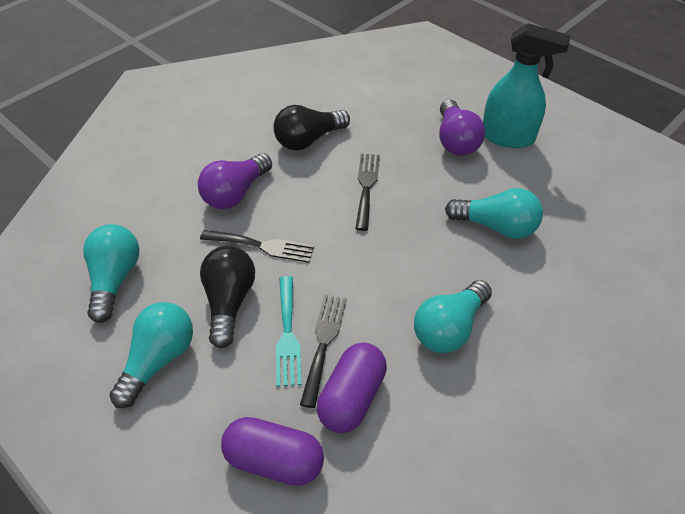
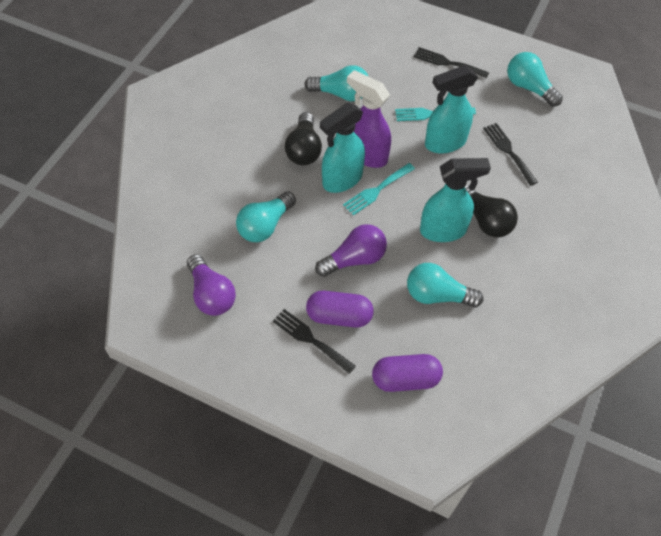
purple spray bottle: 0 -> 1
turquoise fork: 1 -> 2
turquoise spray bottle: 1 -> 3

